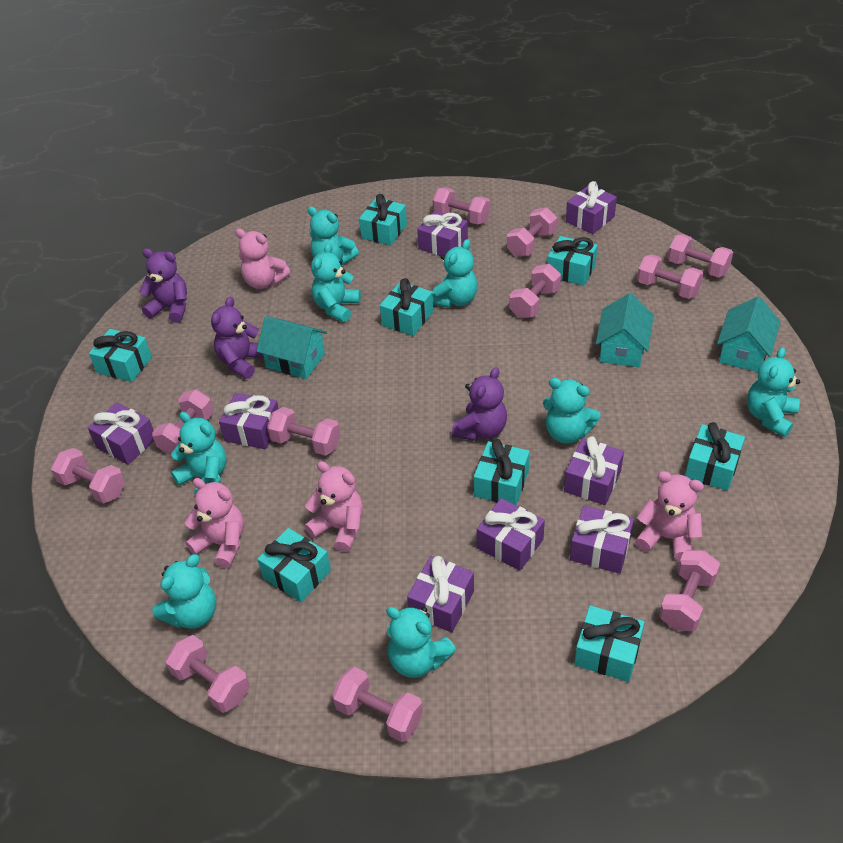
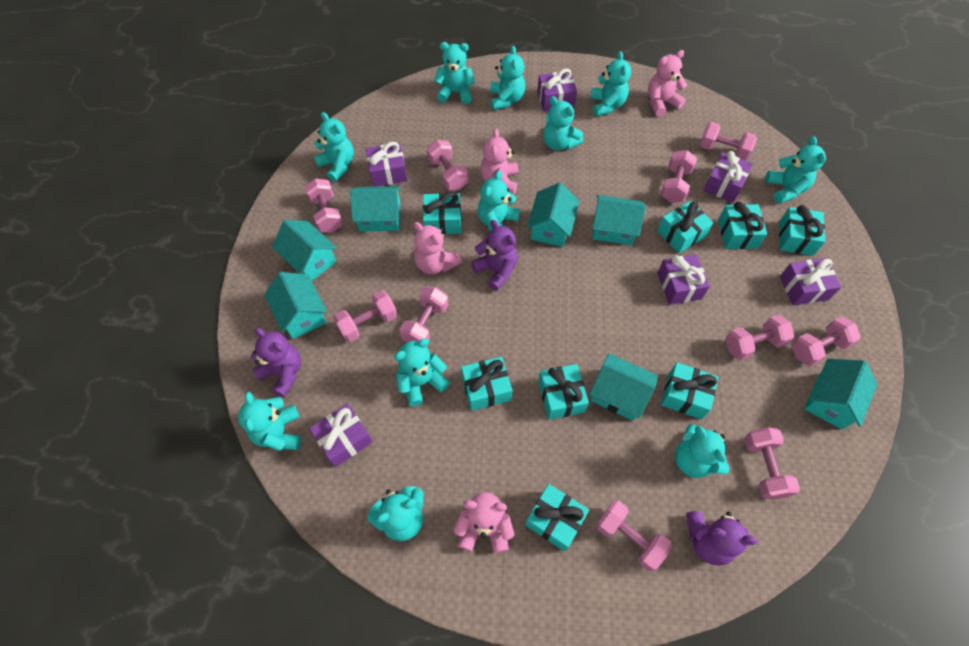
pink dumbbell: 11 -> 10
purple gift: 8 -> 6
turquoise house: 3 -> 7
turquoise teddy bear: 8 -> 11

